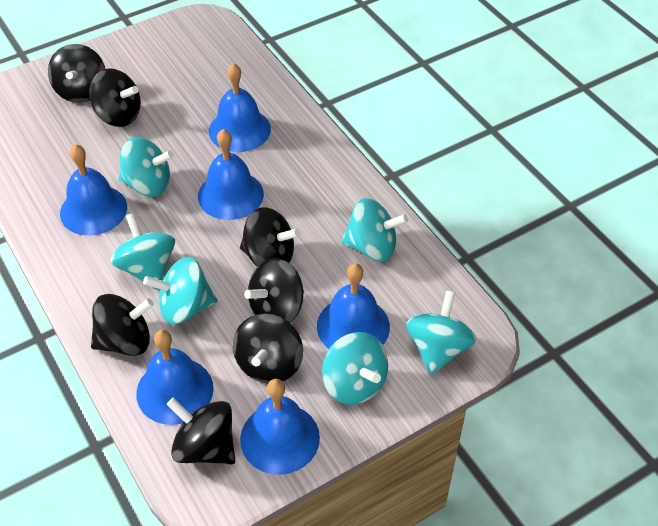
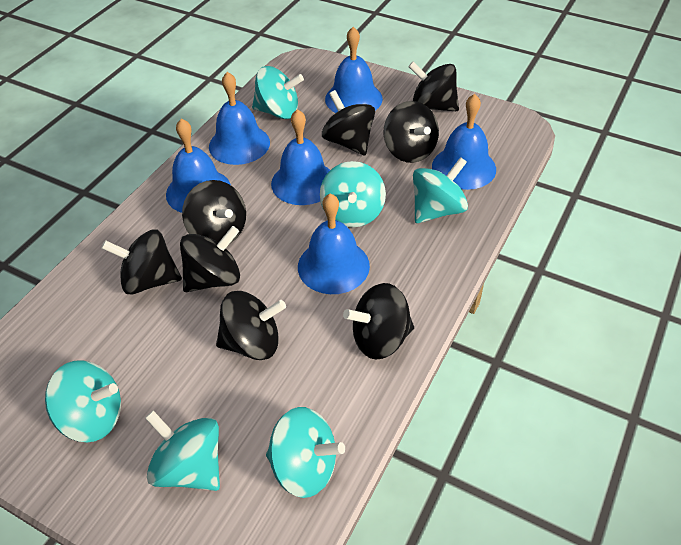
black spinning top: 7 -> 8

